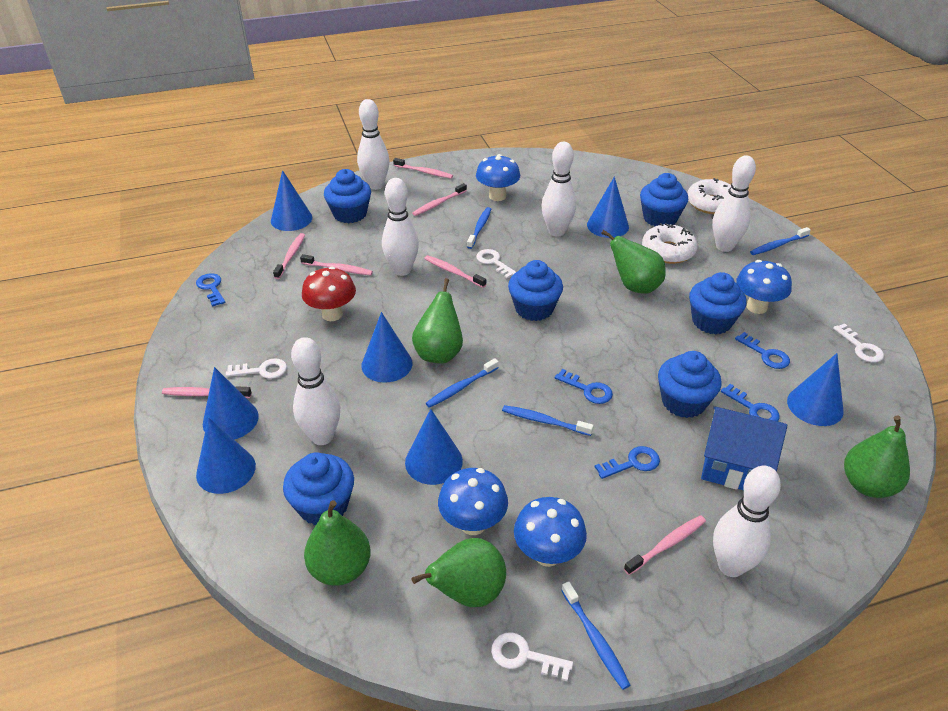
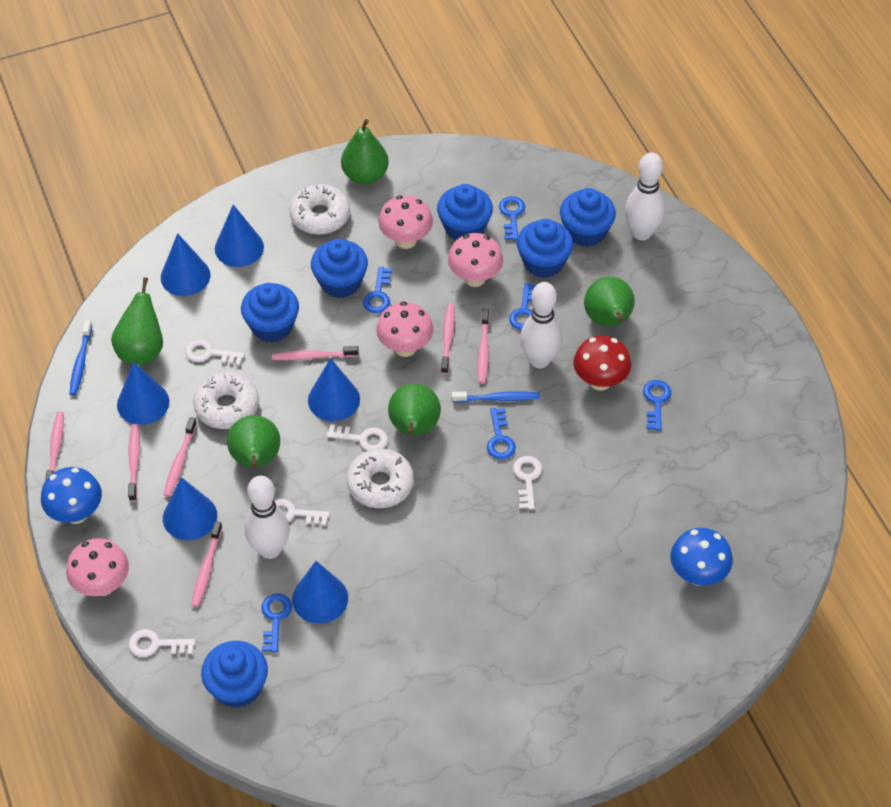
blue cone: 7 -> 6
blue house: 1 -> 0
blue key: 5 -> 6
blue mushroom: 4 -> 2
blue toothbrush: 5 -> 2
pink mushroom: 0 -> 4
white bowling pin: 6 -> 3
white donut: 2 -> 3
white key: 4 -> 5

